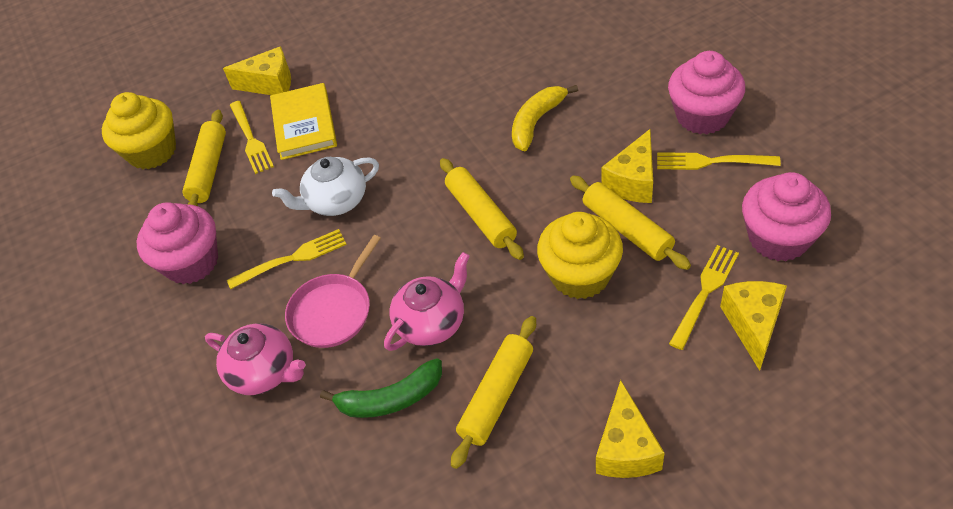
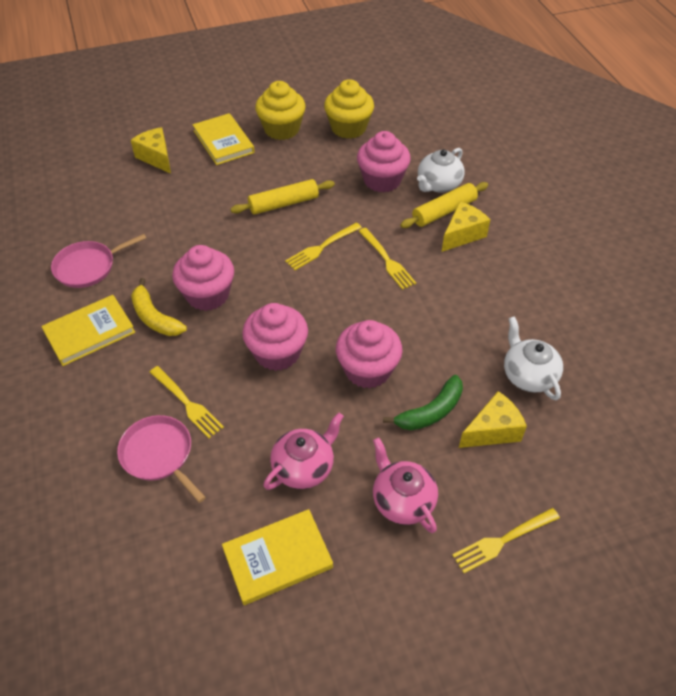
pink cupcake: 3 -> 4
pink pan: 1 -> 2
white teapot: 1 -> 2
yellow book: 1 -> 3
yellow cheese: 4 -> 3
yellow rolling pin: 4 -> 2

